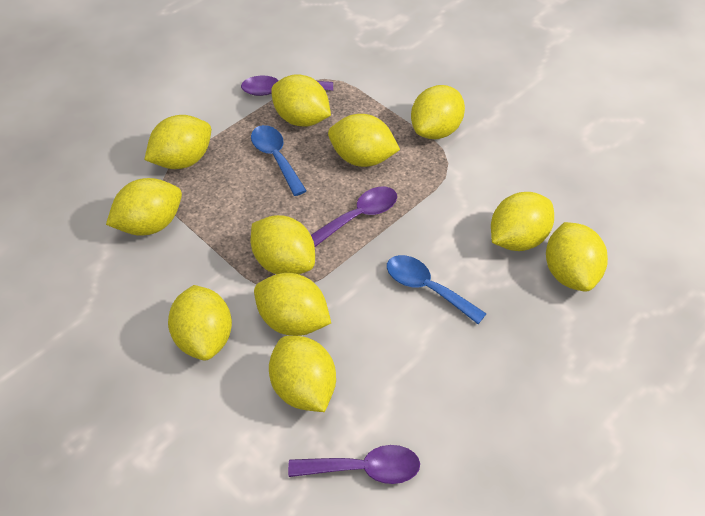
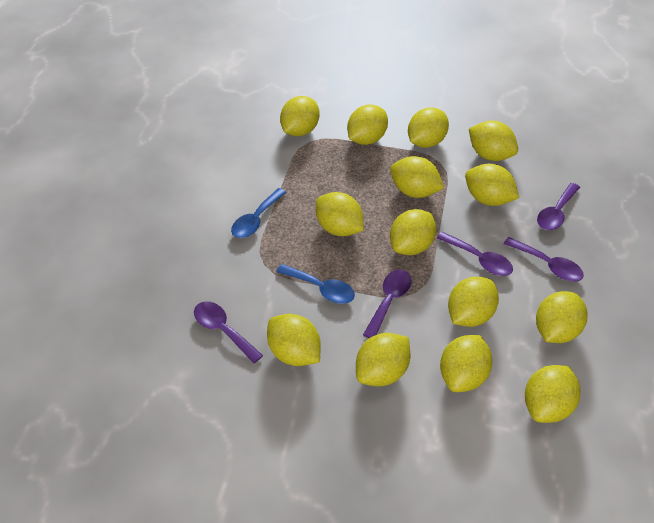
purple spoon: 3 -> 5
yellow lemon: 11 -> 14

